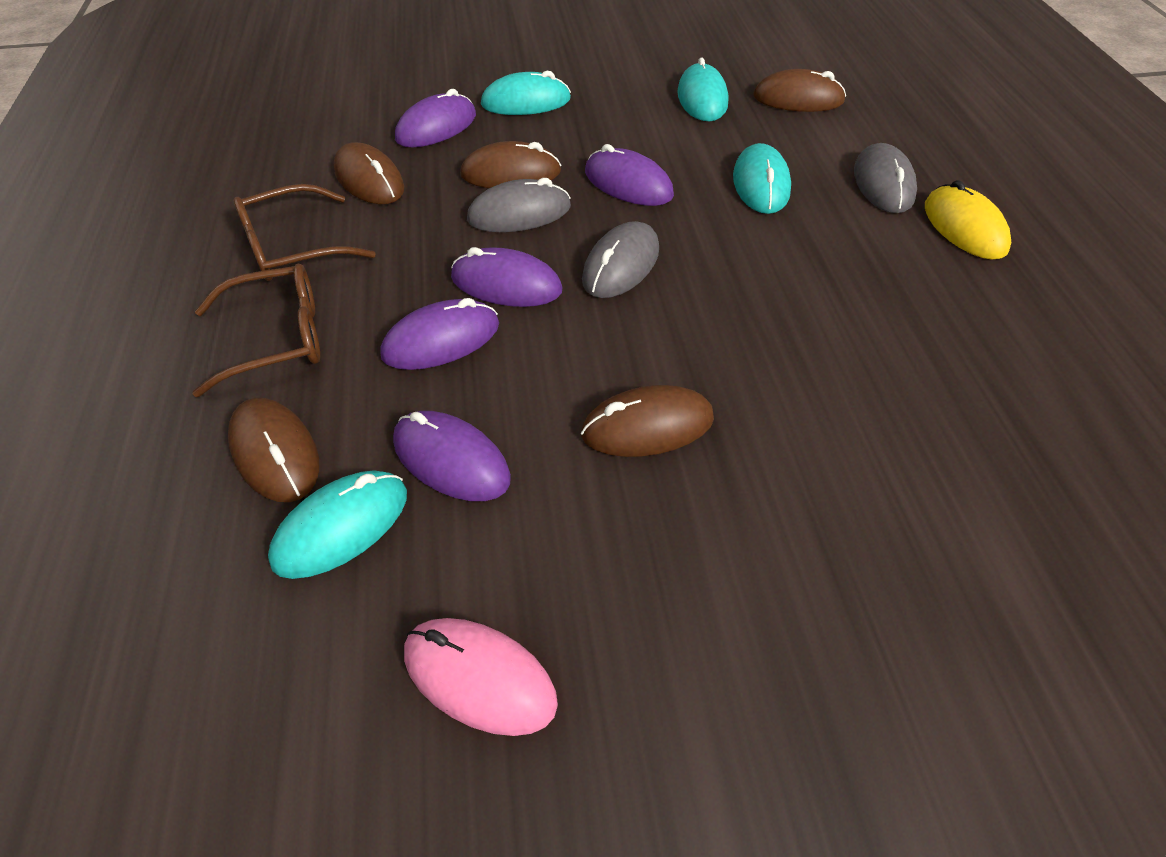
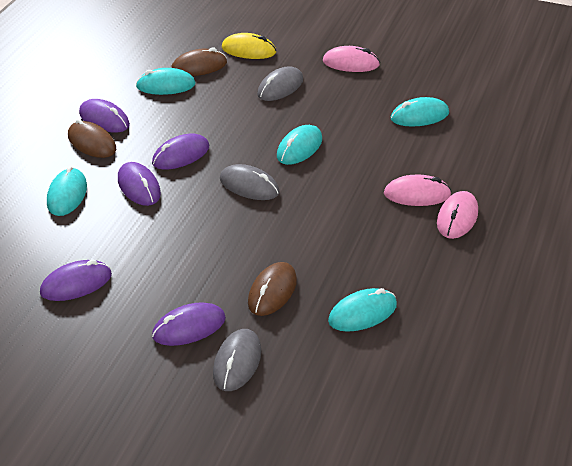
brown glasses: 2 -> 0
brown mouse: 5 -> 3
pink mouse: 1 -> 3
turquoise mouse: 4 -> 5

